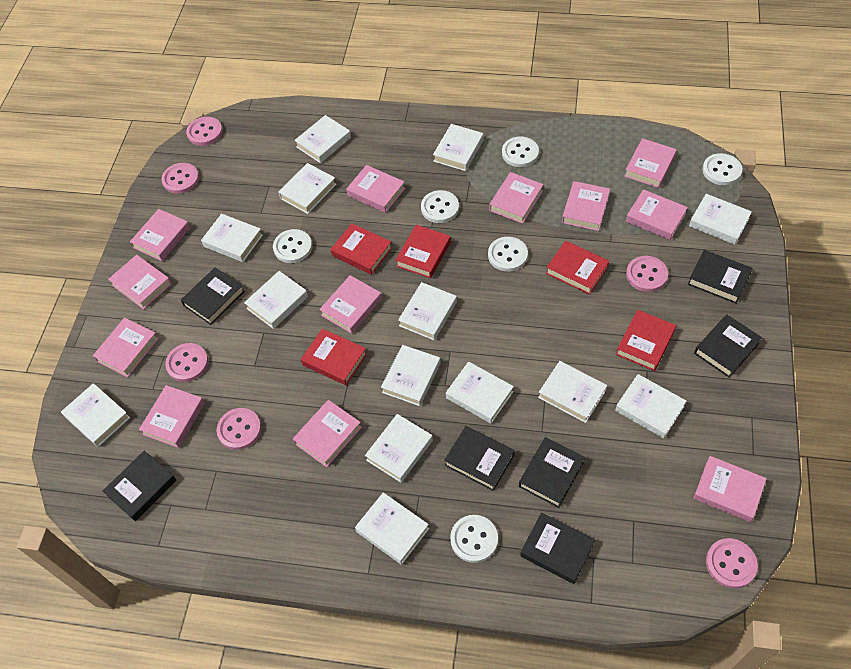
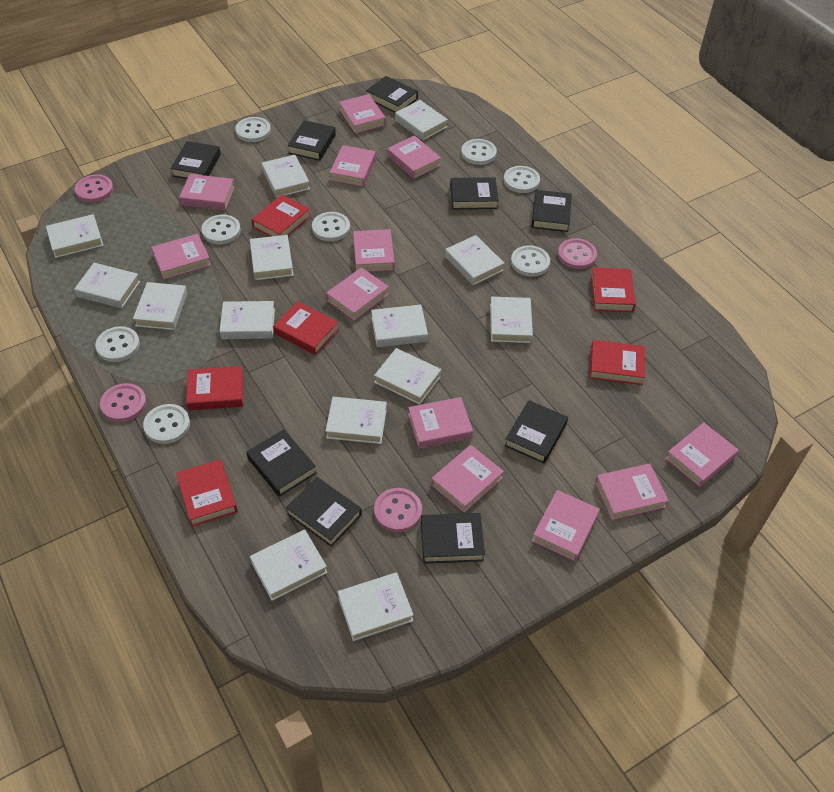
black book: 7 -> 9
pink button: 6 -> 4
red book: 5 -> 6
white button: 6 -> 8

